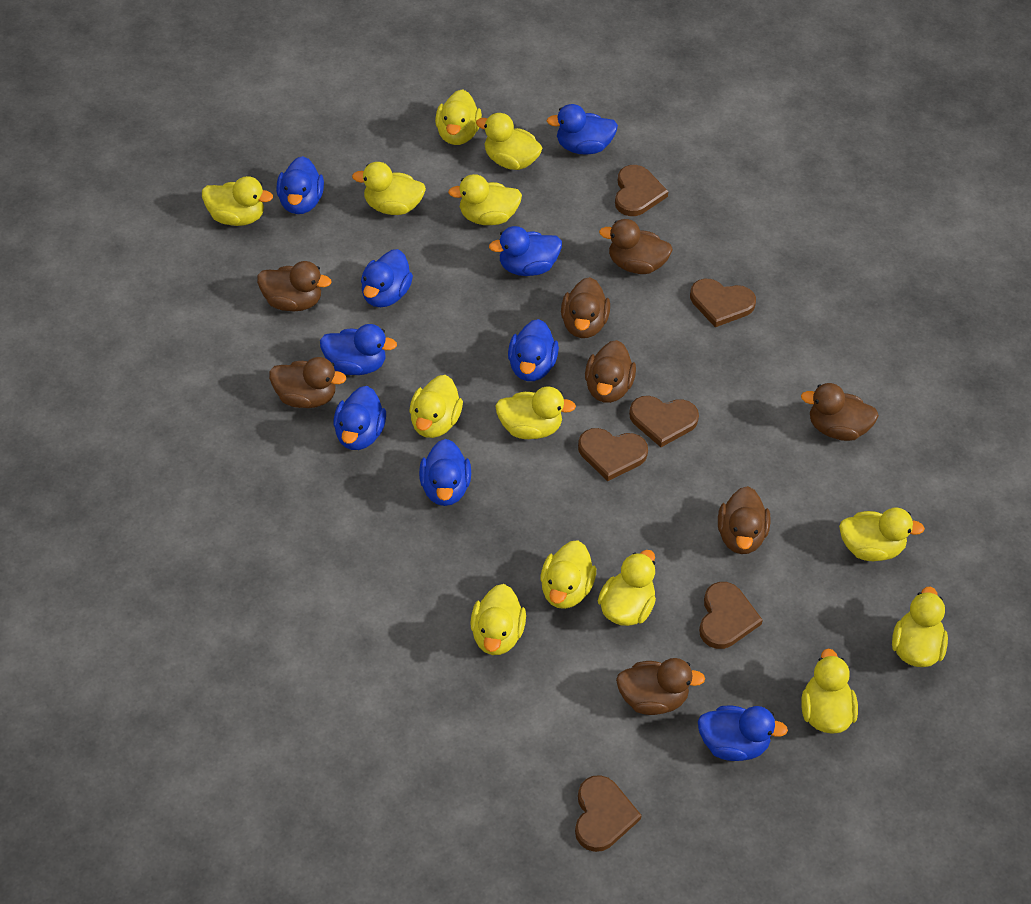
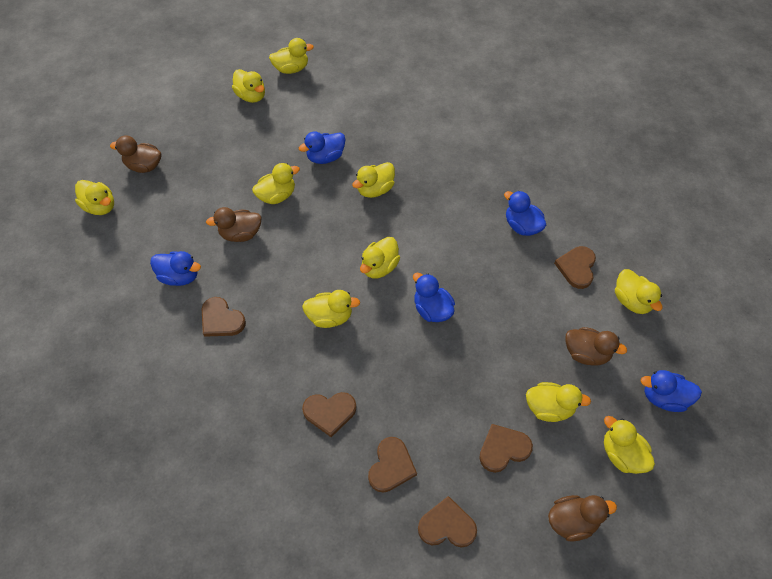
blue duck: 9 -> 5
brown duck: 8 -> 4
yellow duck: 13 -> 10

